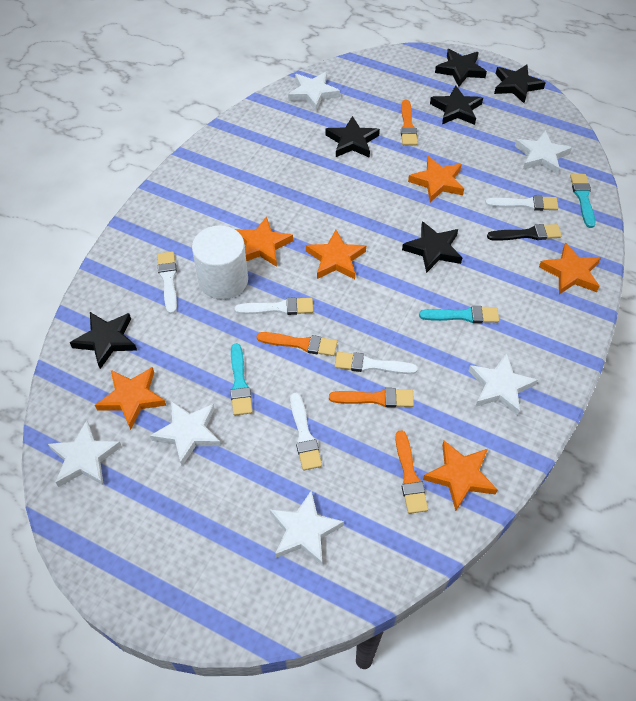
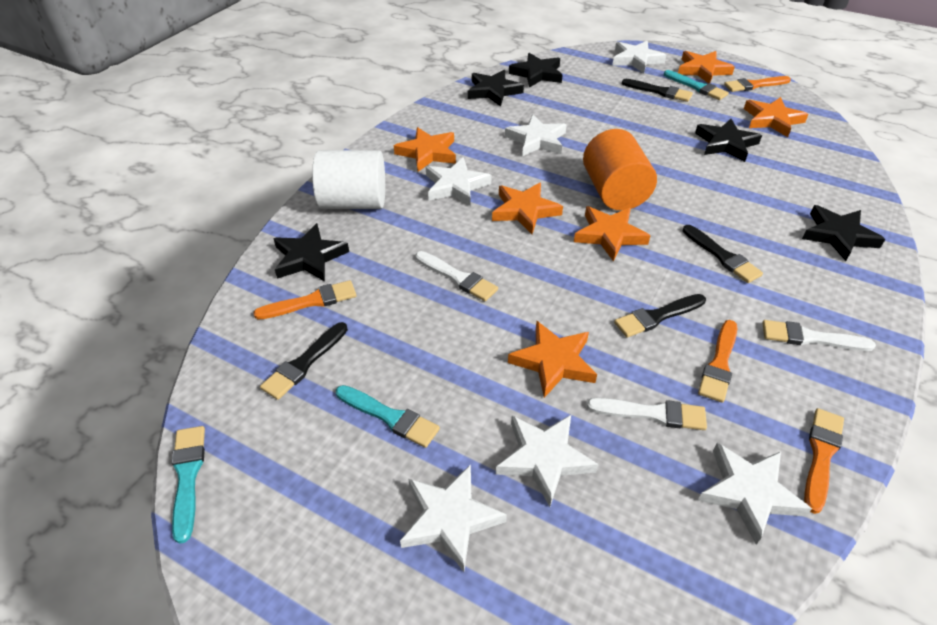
black brush: 1 -> 4
black star: 6 -> 5
orange cylinder: 0 -> 1
white brush: 5 -> 3

